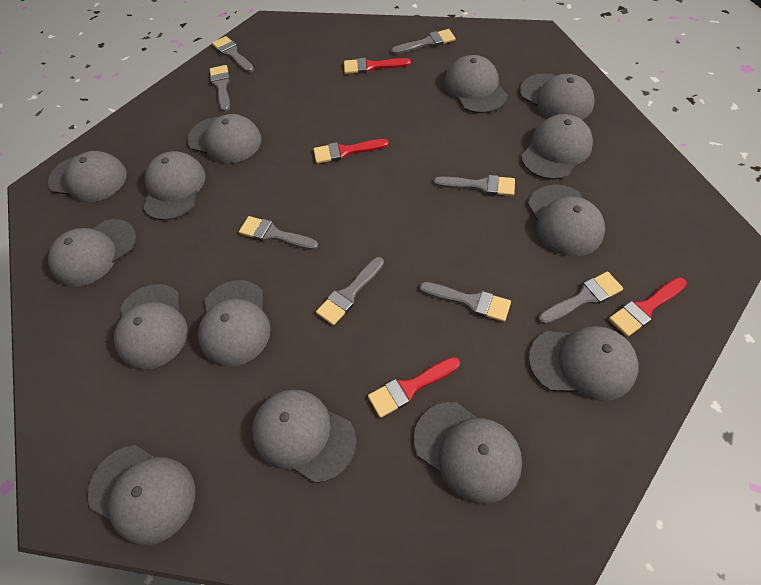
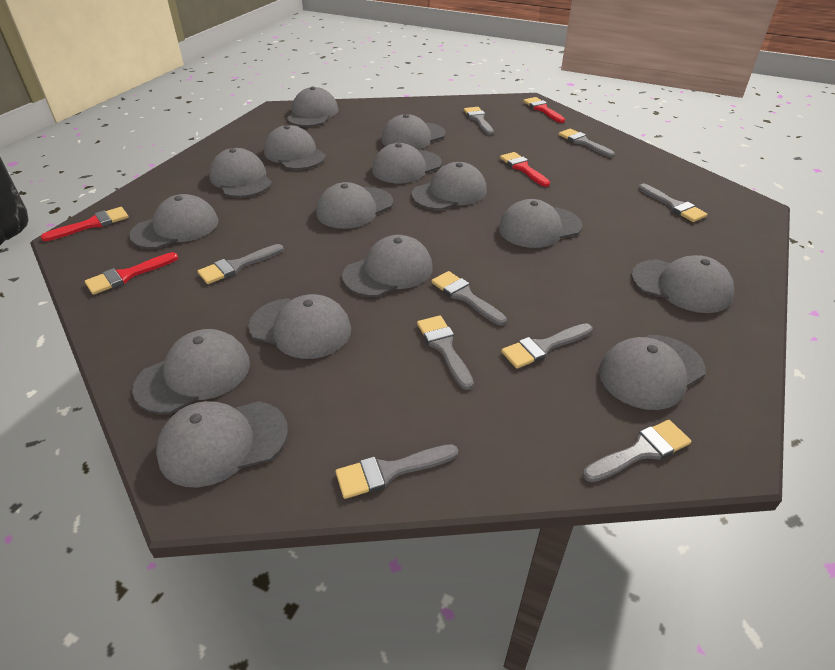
grey brush: 8 -> 9
grey cap: 14 -> 15

